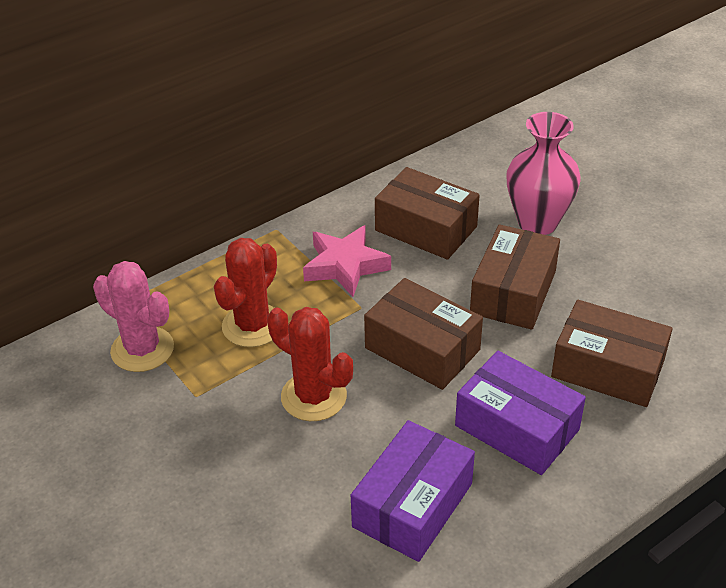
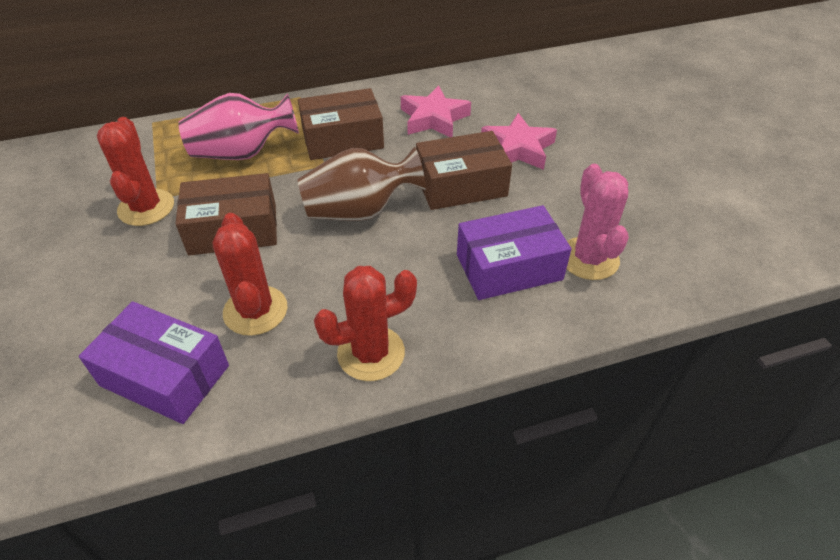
brown box: 4 -> 3
brown vase: 0 -> 1
pink star: 1 -> 2
red cactus: 2 -> 3

